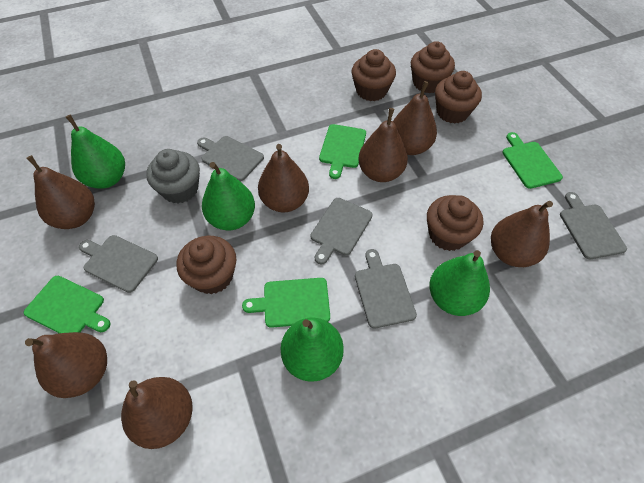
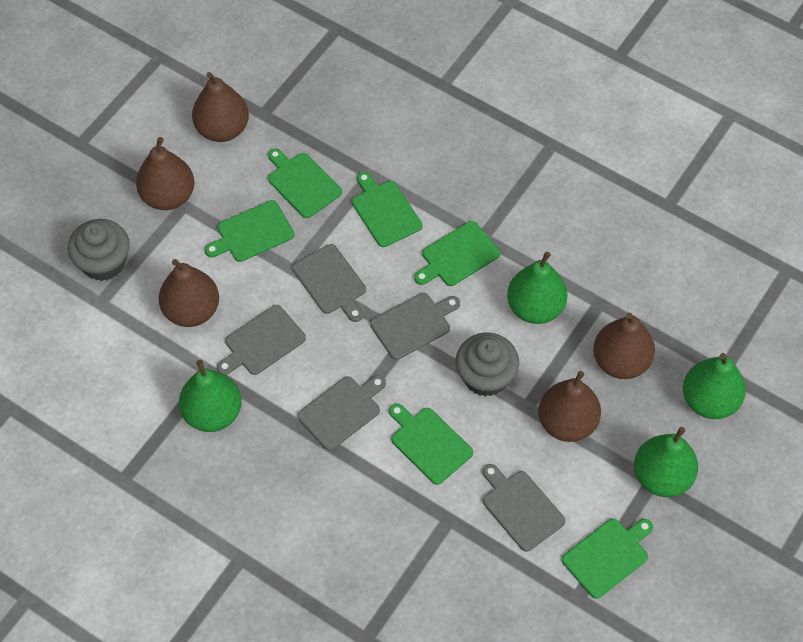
brown cupcake: 5 -> 0
brown pear: 7 -> 5
green cutting board: 4 -> 6
grey cupcake: 1 -> 2

